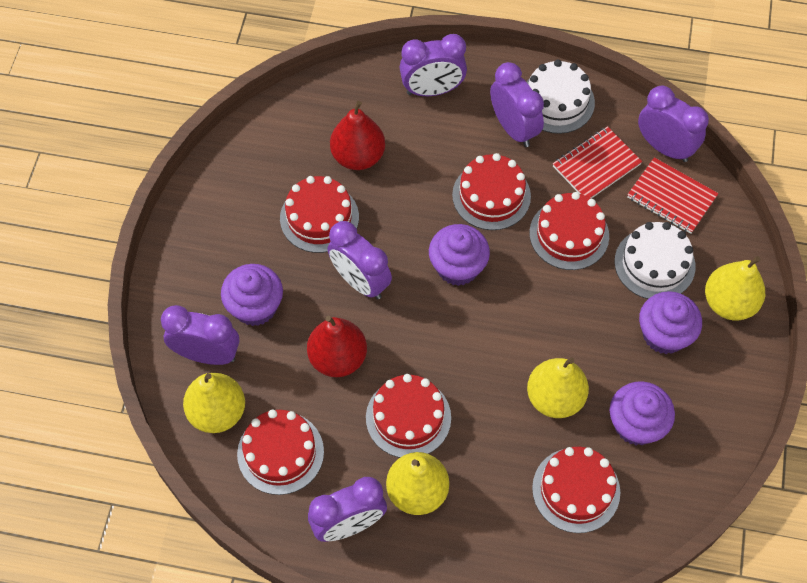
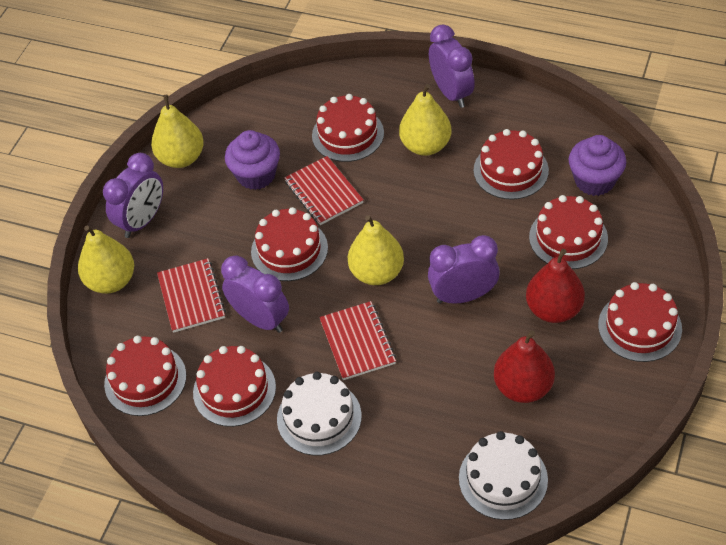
purple clock: 6 -> 4
purple cupcake: 4 -> 2
red cake: 6 -> 7
red notebook: 2 -> 3

